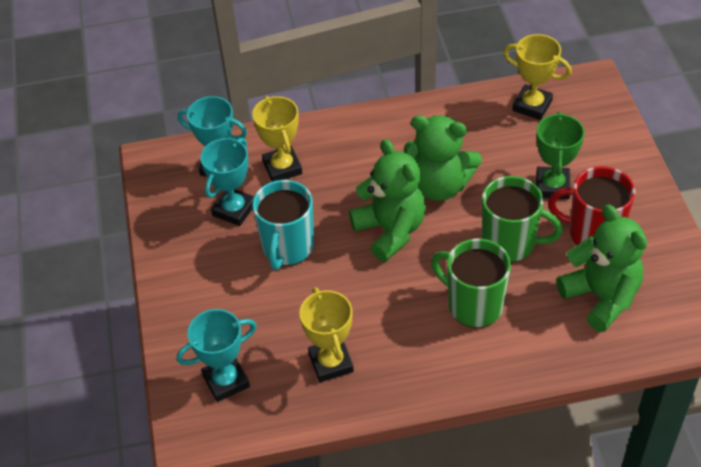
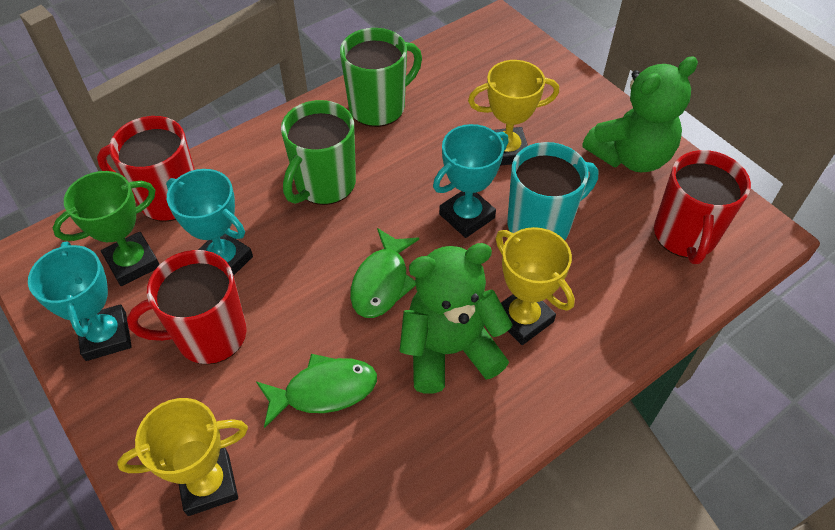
green fish: 0 -> 2
green teddy bear: 3 -> 2
red mug: 1 -> 3

